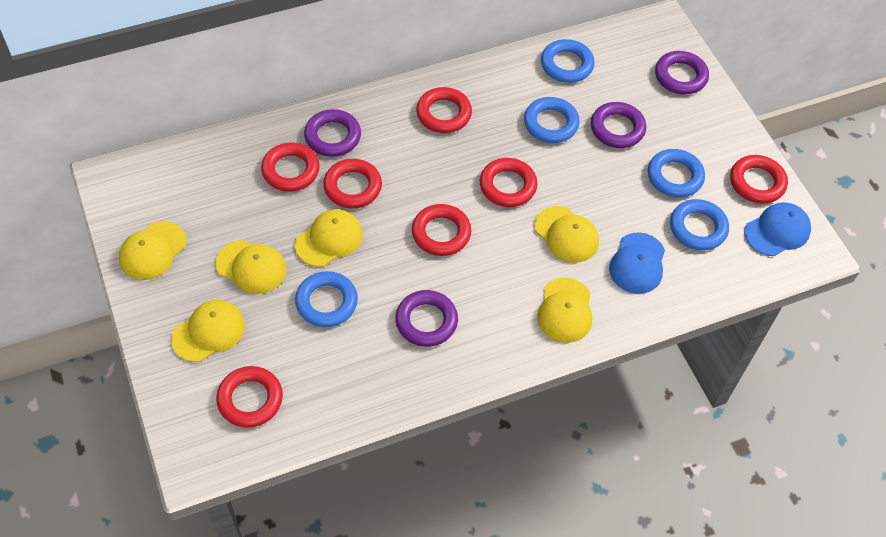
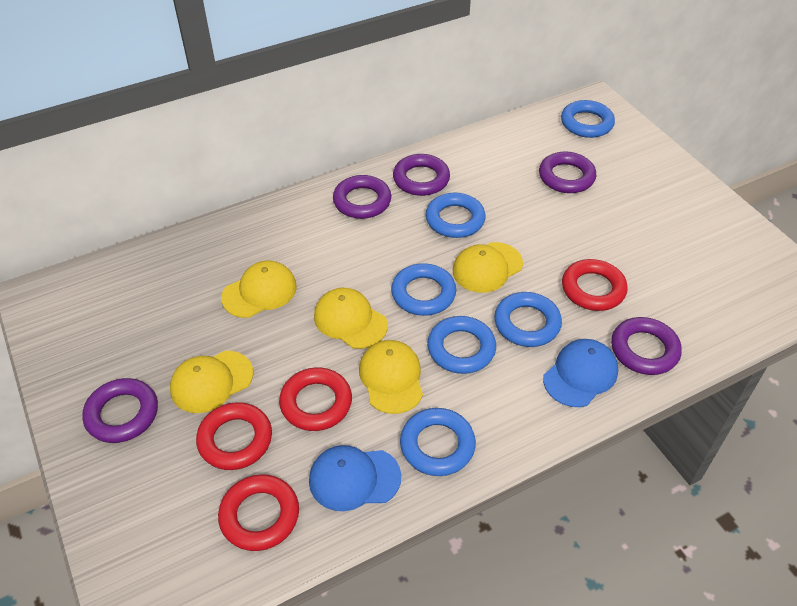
blue ring: 5 -> 6
purple ring: 4 -> 5
red ring: 7 -> 4
yellow cap: 6 -> 5

